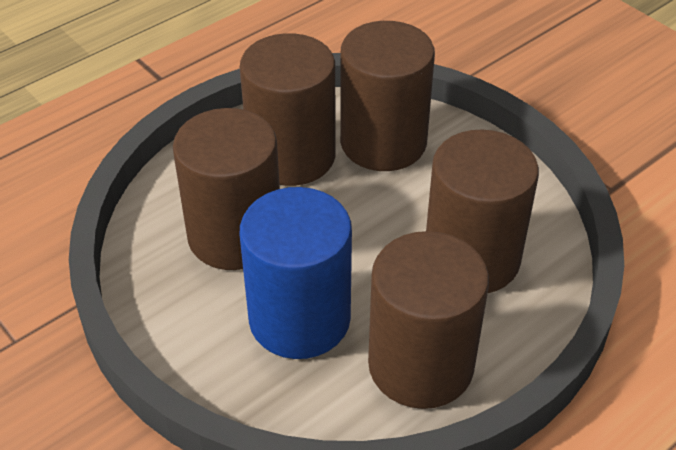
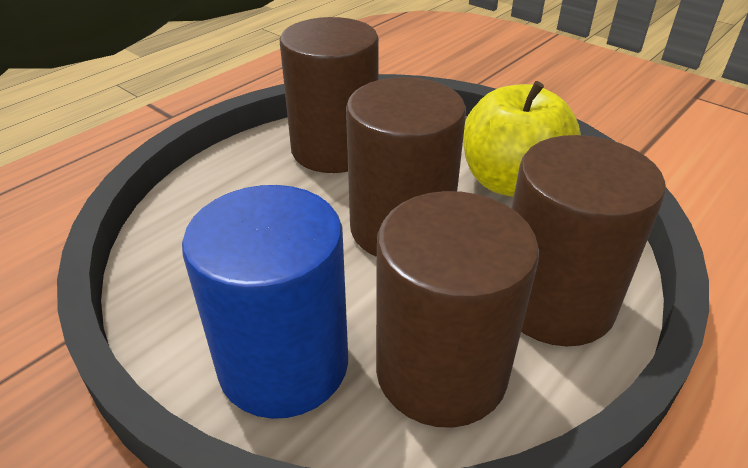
brown cylinder: 5 -> 4
yellow apple: 0 -> 1

